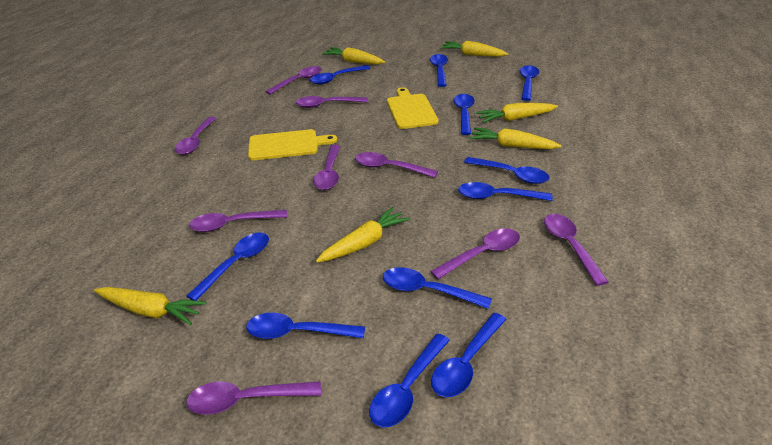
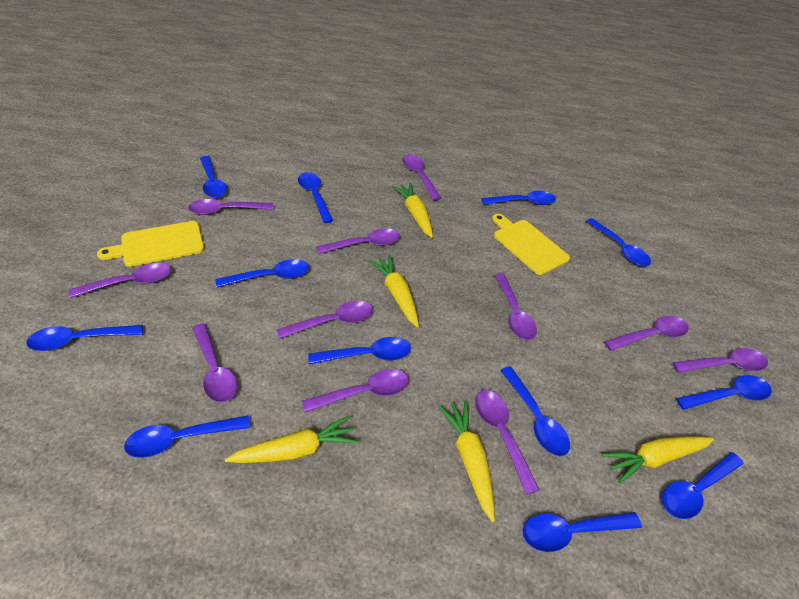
blue spoon: 11 -> 12
purple spoon: 9 -> 11
yellow carrot: 6 -> 5

